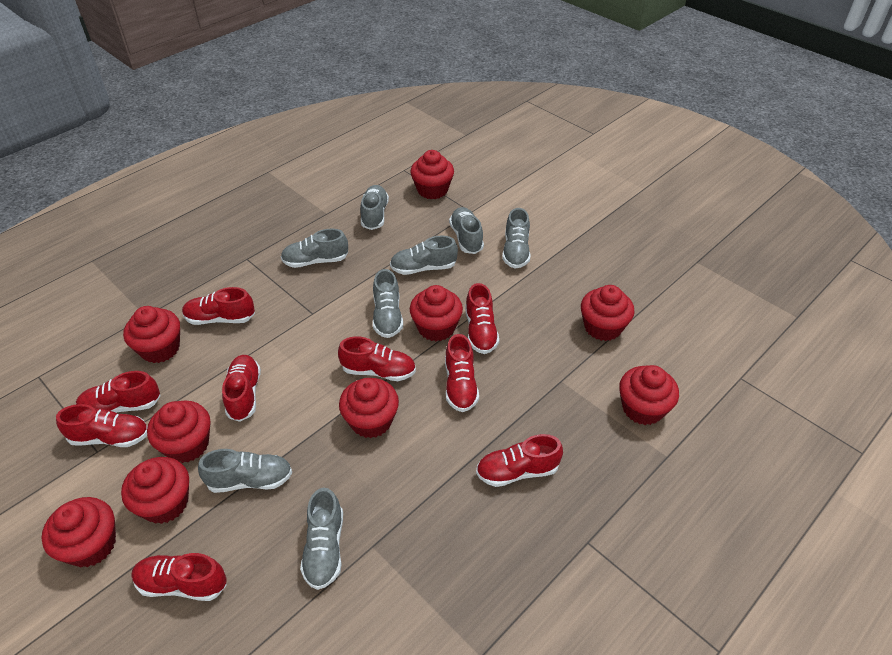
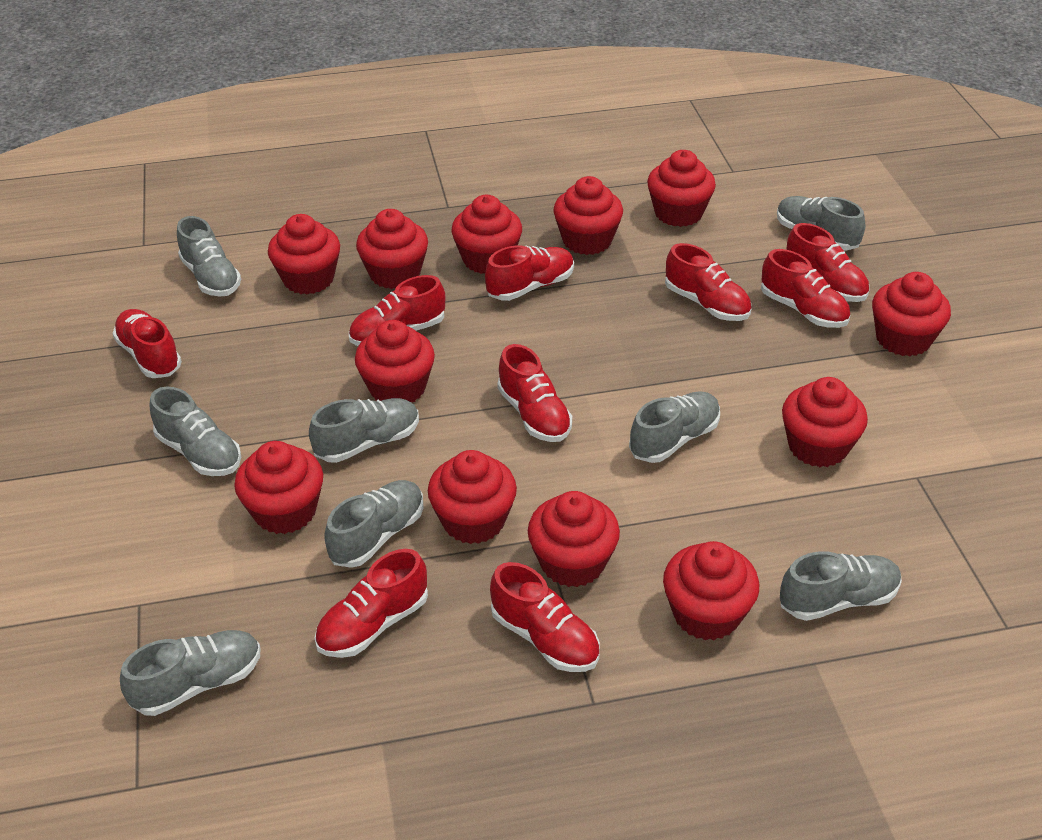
red cupcake: 9 -> 12

